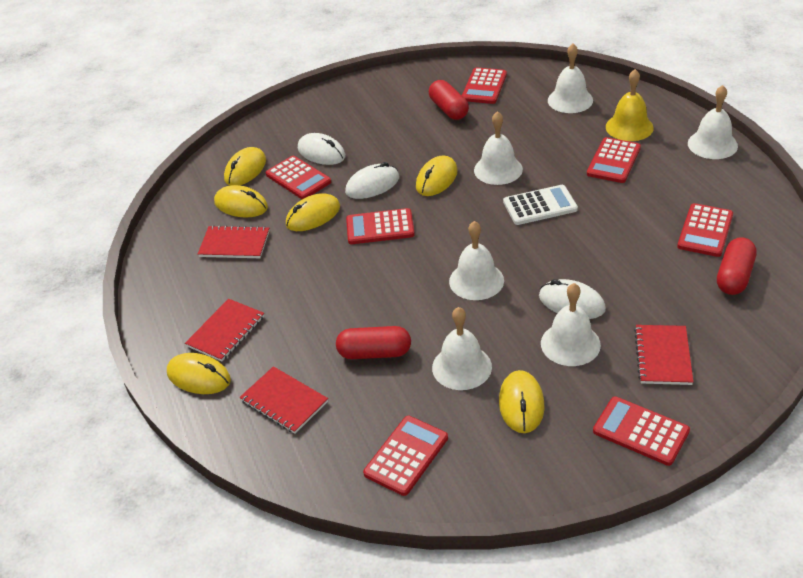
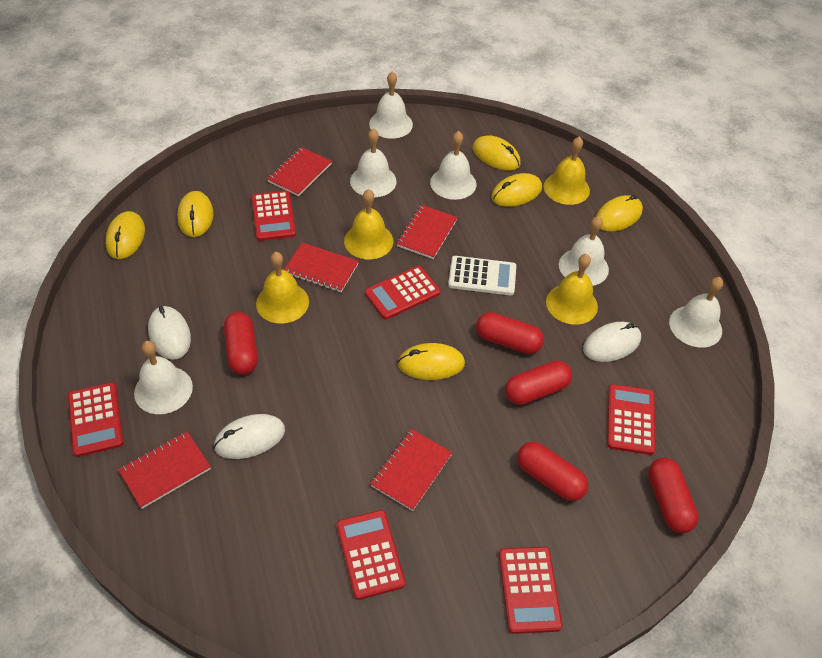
red calculator: 7 -> 6
red capsule: 3 -> 5
red notebook: 4 -> 5
yellow bell: 1 -> 4

